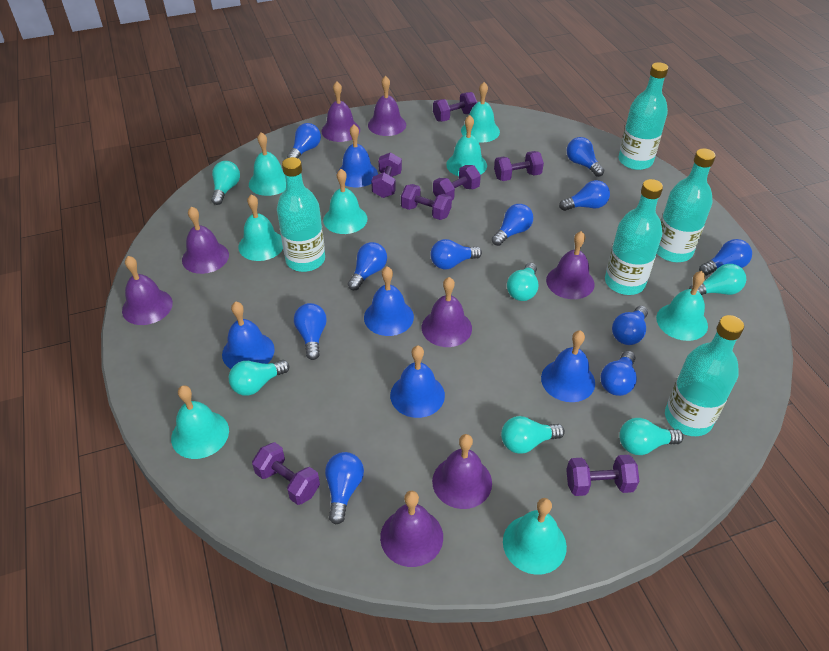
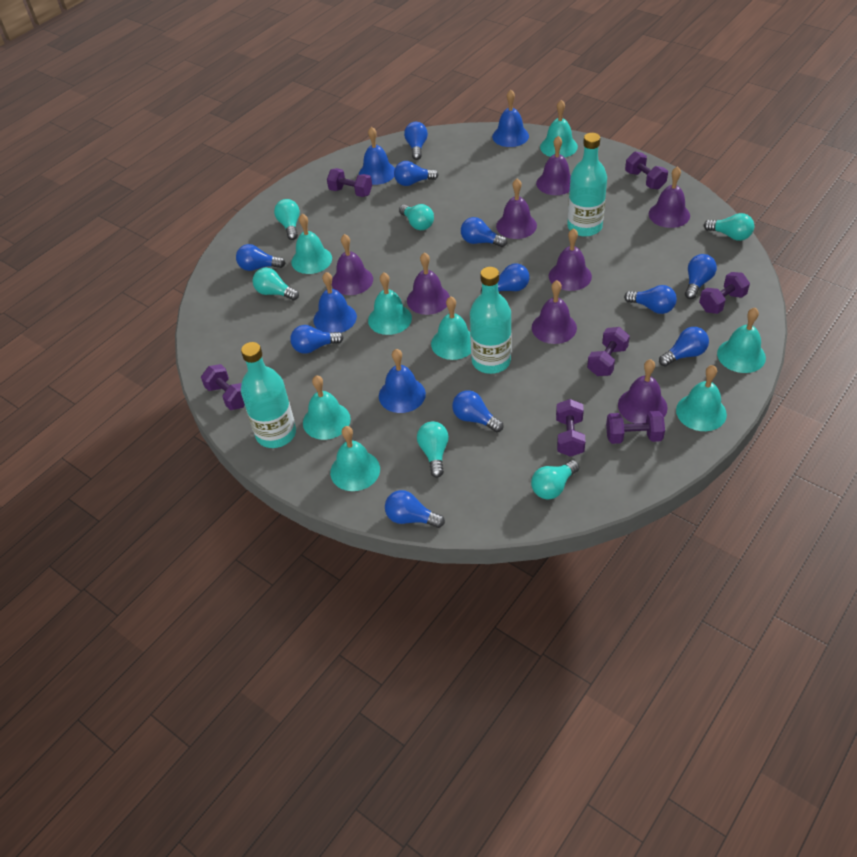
blue bell: 5 -> 4
turquoise bottle: 5 -> 3

